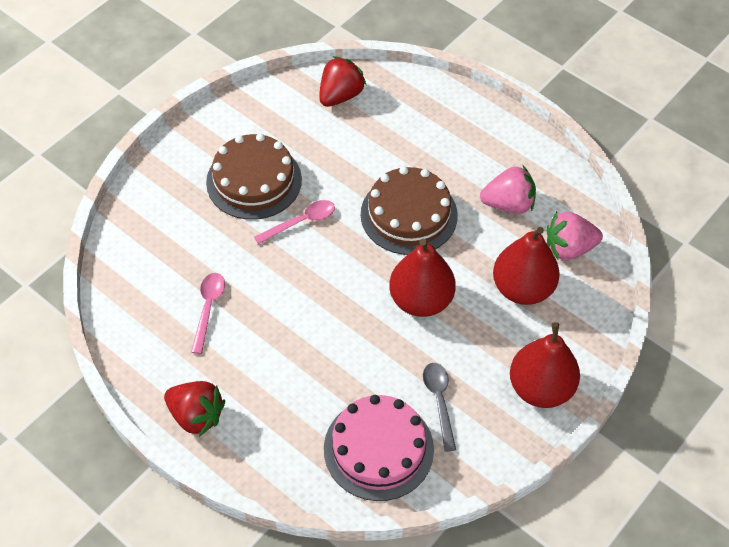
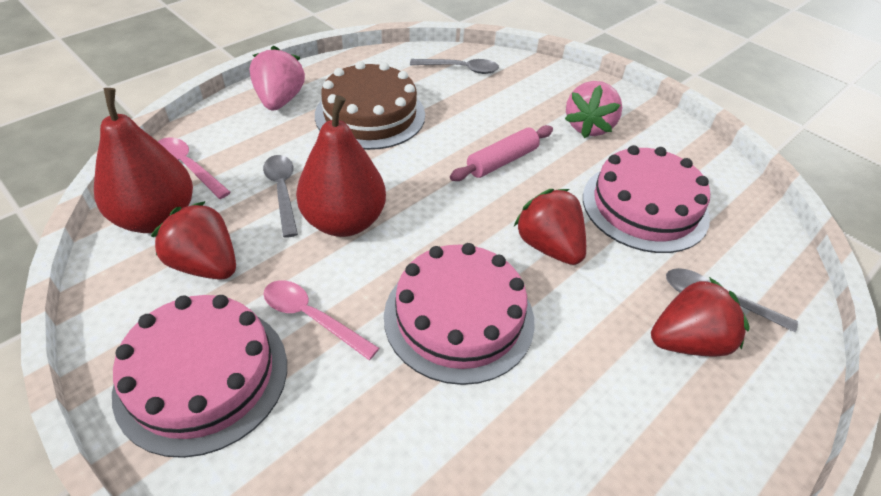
brown cake: 2 -> 1
grey spoon: 1 -> 3
pink cake: 1 -> 3
pink rolling pin: 0 -> 1
red pear: 3 -> 2
red strawberry: 2 -> 3

